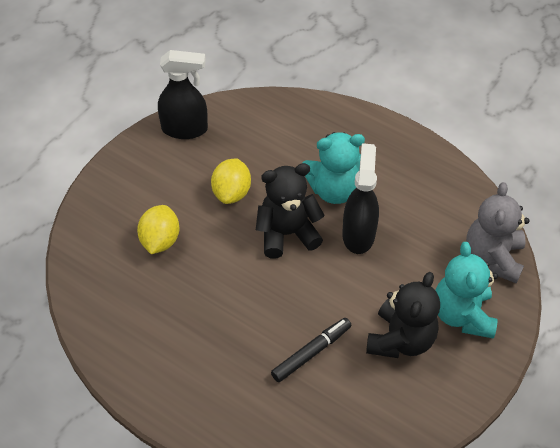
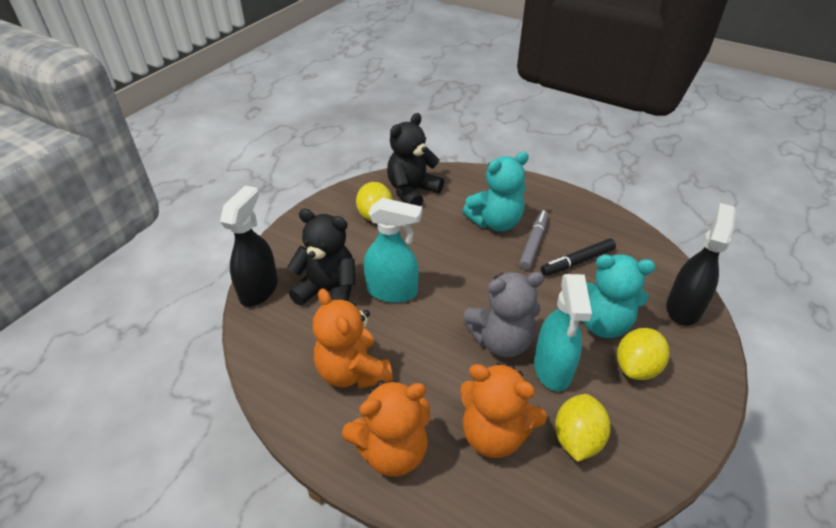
grey marker: 0 -> 1
orange teddy bear: 0 -> 3
turquoise spray bottle: 0 -> 2
yellow lemon: 2 -> 3

